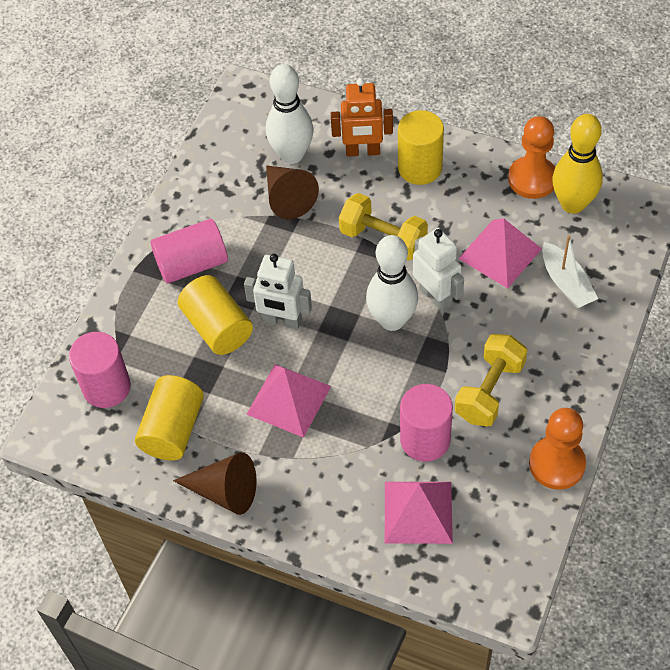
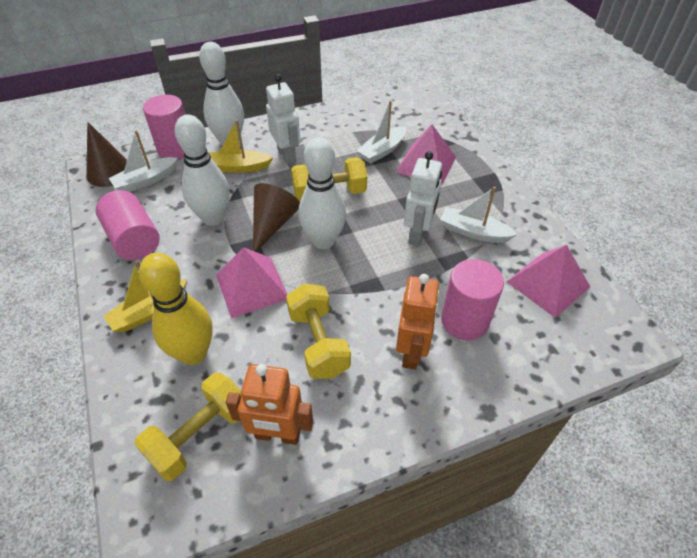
orange pawn: 2 -> 0
orange robot: 1 -> 2
white boat: 1 -> 3
white bowling pin: 2 -> 3
yellow boat: 0 -> 2
yellow cylinder: 3 -> 0
yellow dumbbell: 2 -> 3

